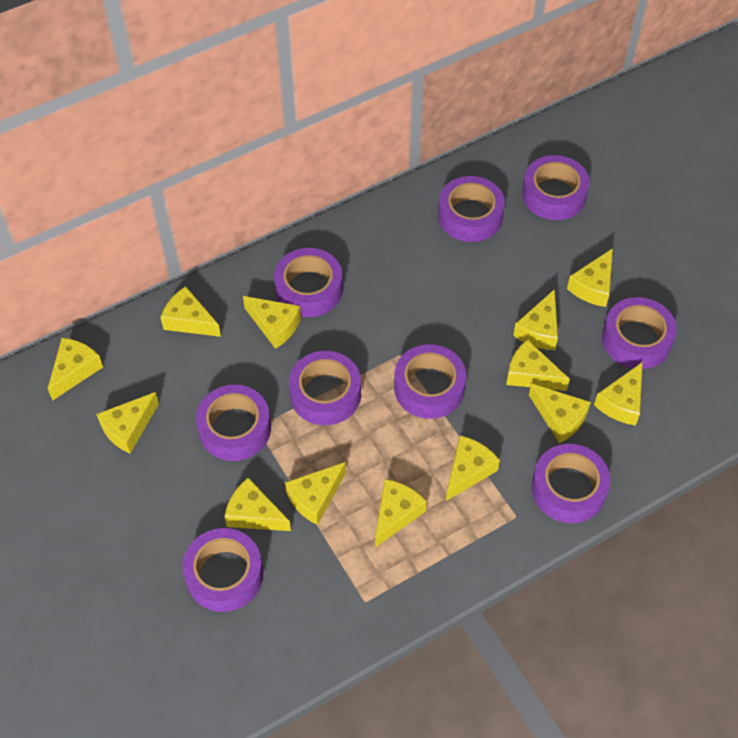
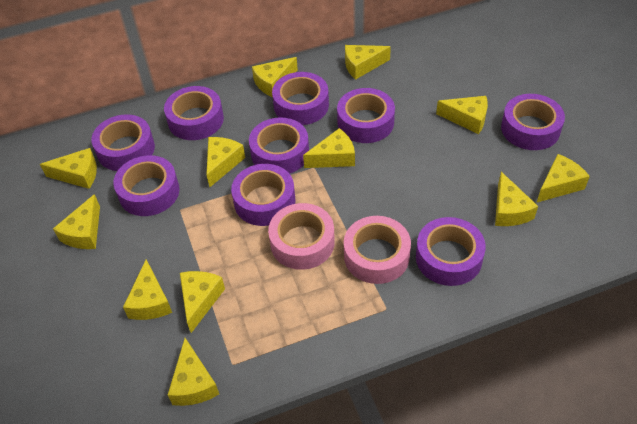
pink tape: 0 -> 2
yellow cheese: 13 -> 12

